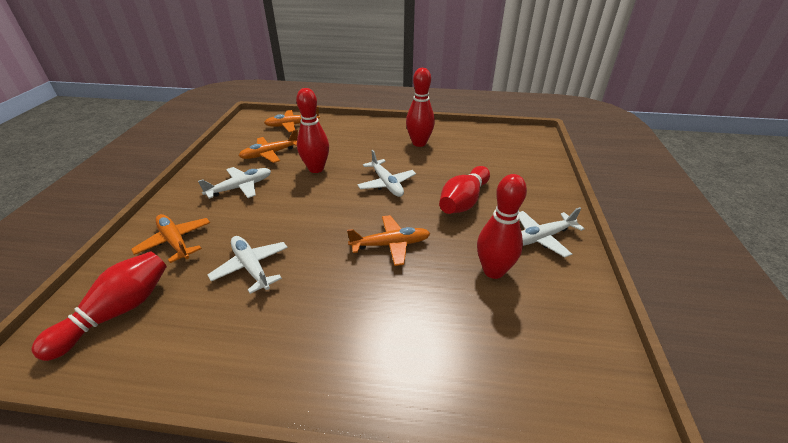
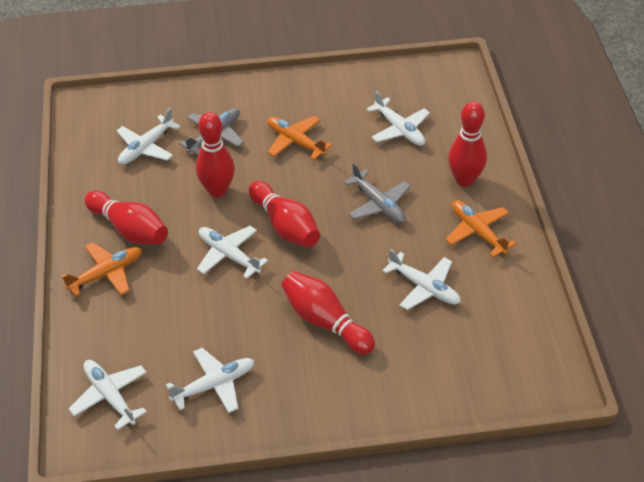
grey plane: 0 -> 2
orange plane: 4 -> 3
white plane: 4 -> 6

